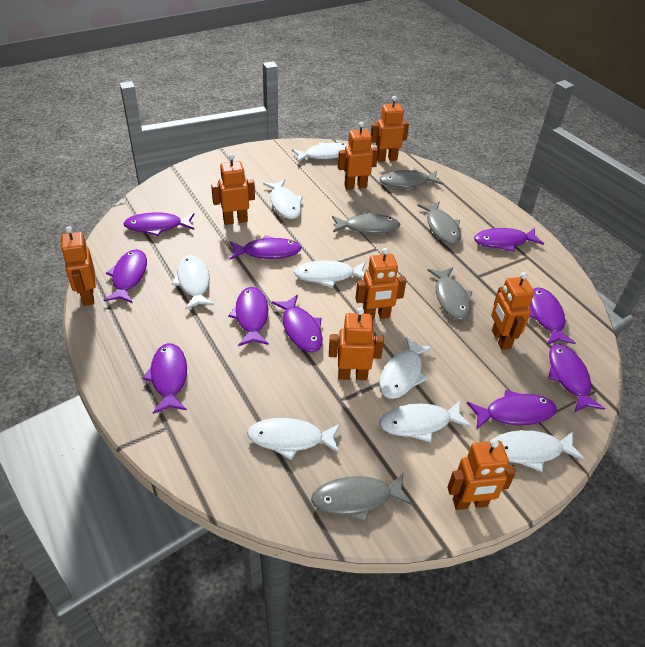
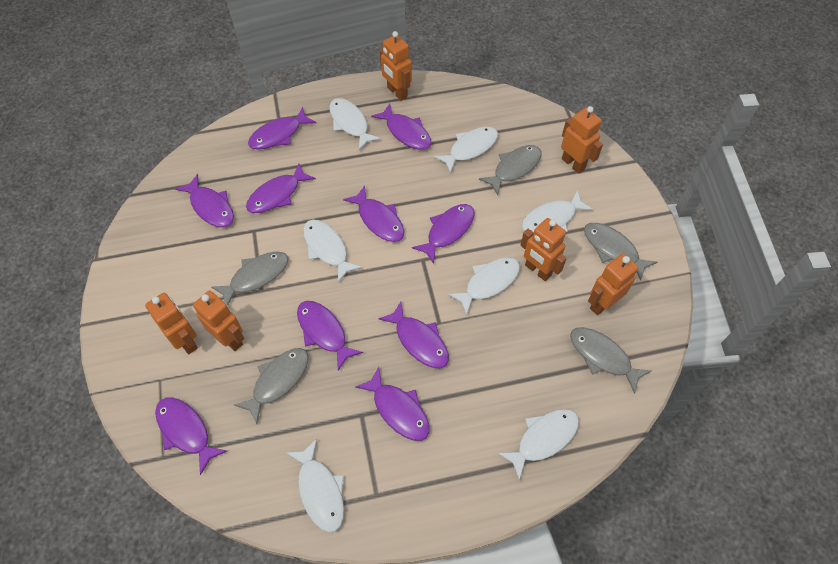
orange robot: 8 -> 6
white fish: 8 -> 7

